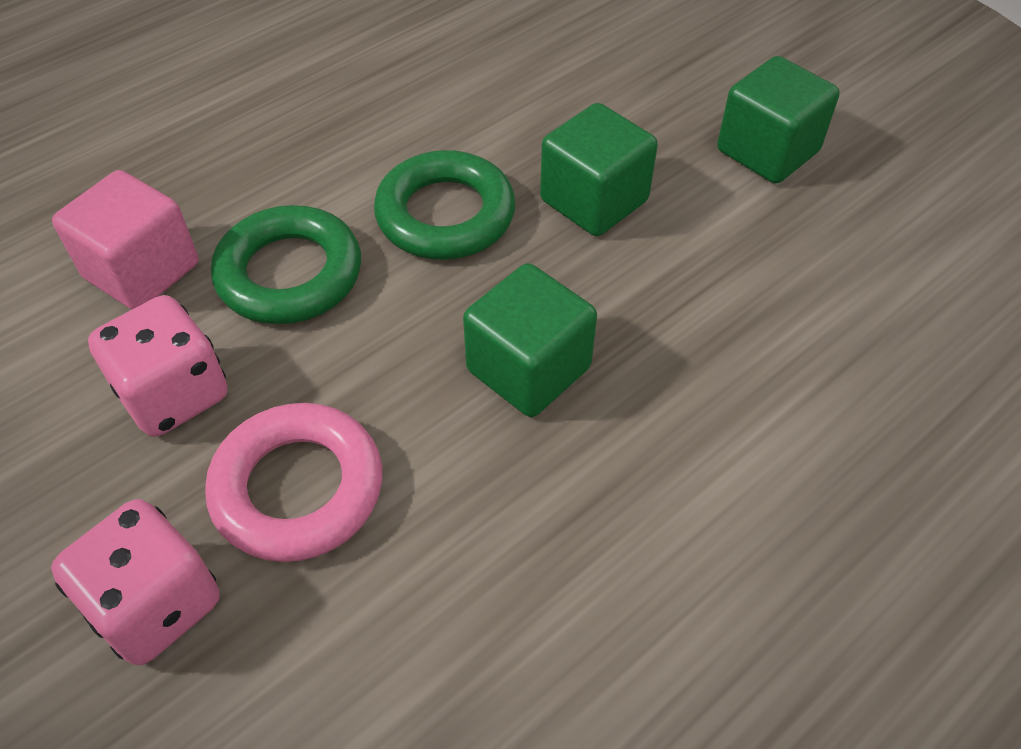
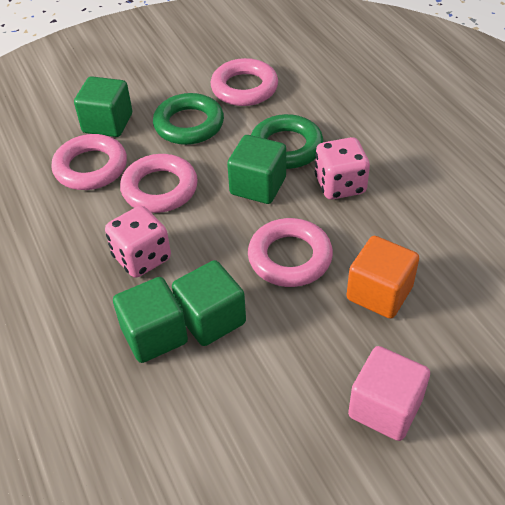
green cube: 3 -> 4
orange cube: 0 -> 1
pink ring: 1 -> 4

